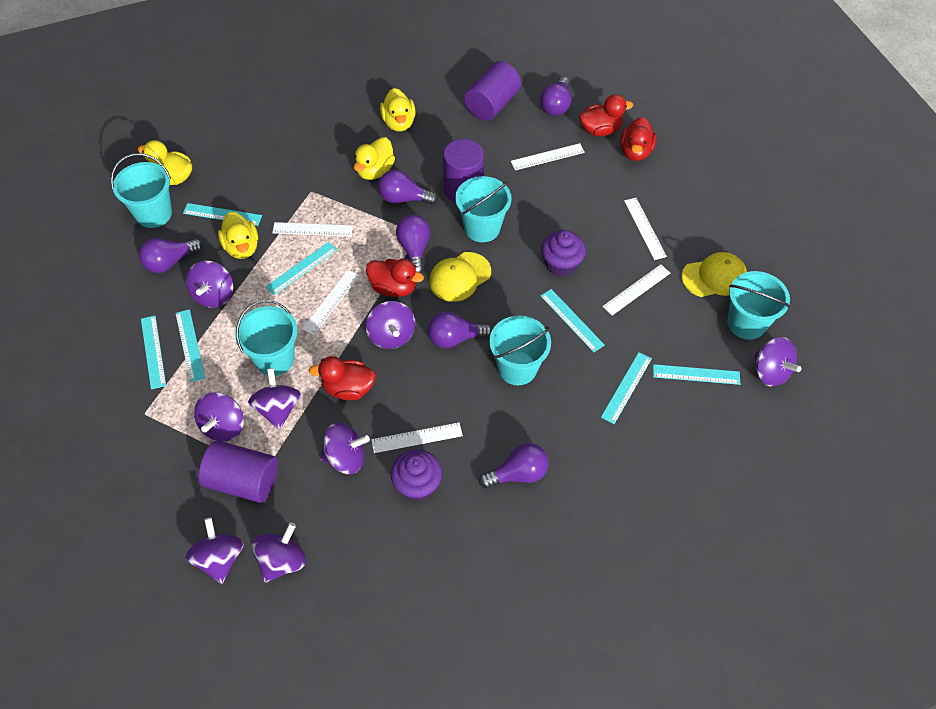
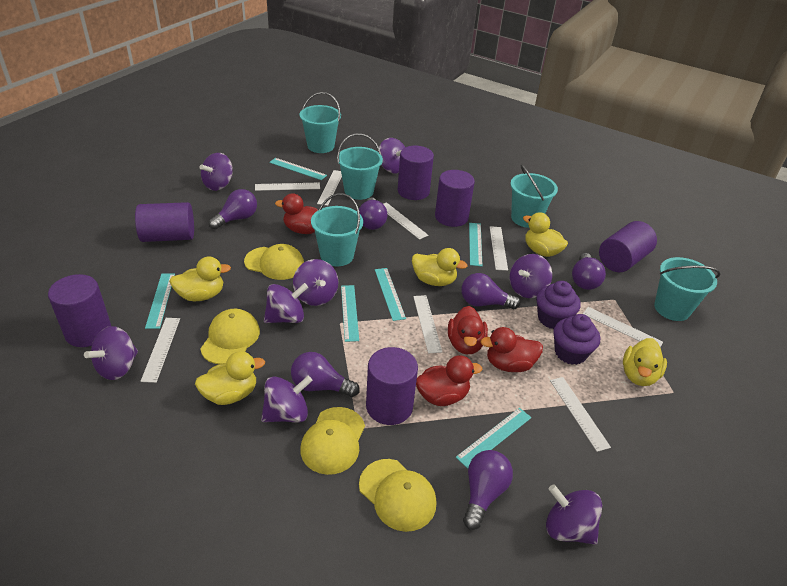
purple cylinder: 3 -> 6
turquoise ruler: 7 -> 6
white ruler: 6 -> 8
yellow cap: 2 -> 4
yellow duck: 4 -> 5

